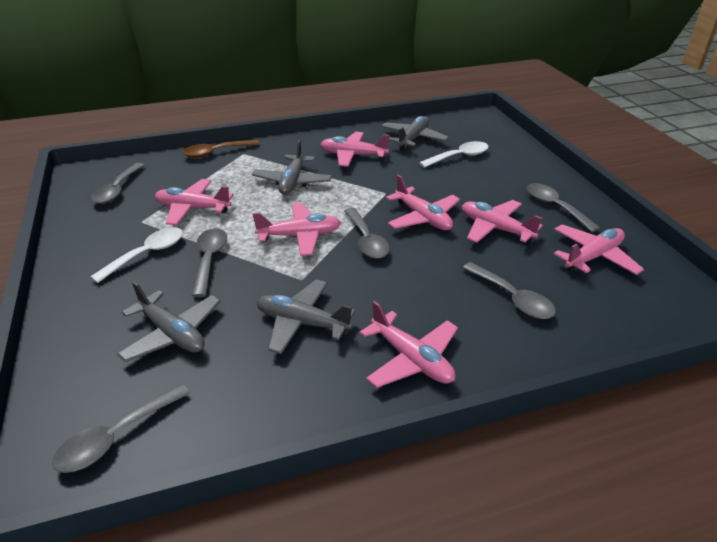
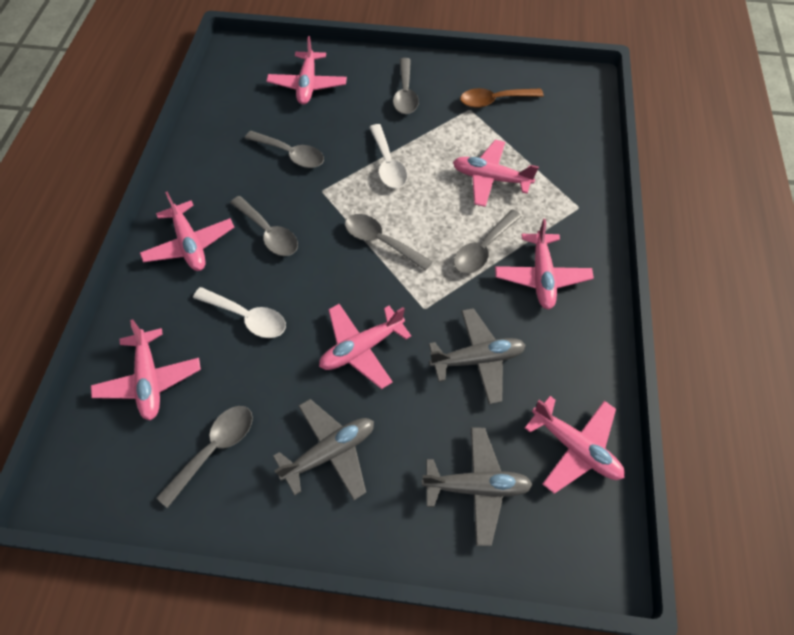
grey plane: 4 -> 3

